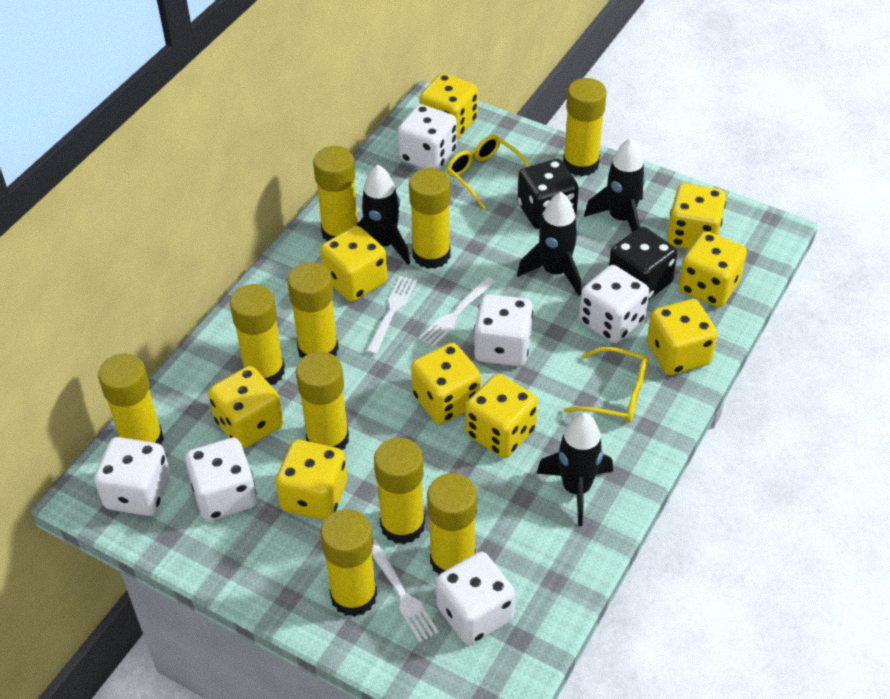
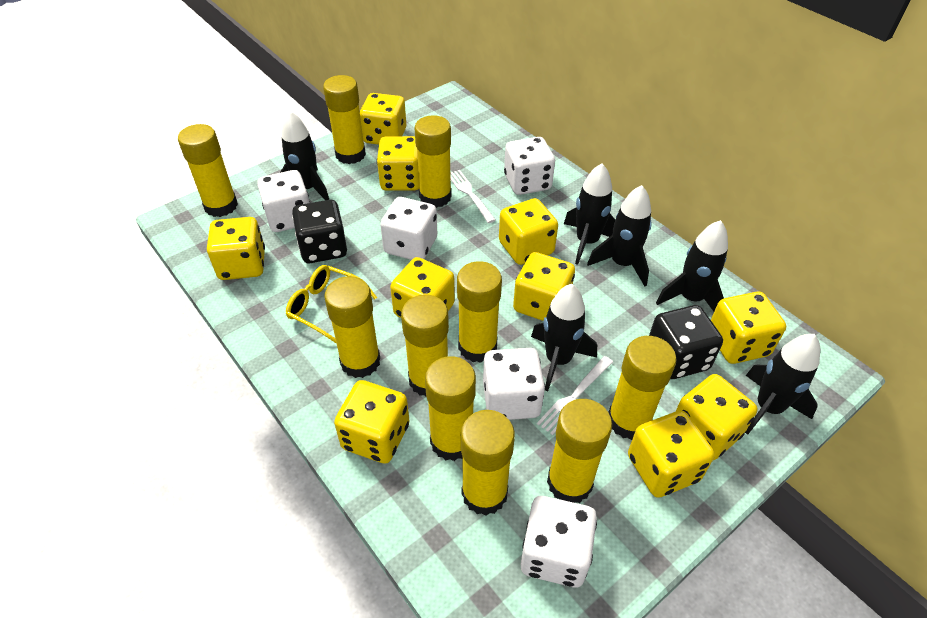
black rocket: 4 -> 6
white dice: 6 -> 5
white fork: 3 -> 2
yellow dice: 9 -> 10
yellow glasses: 2 -> 1

